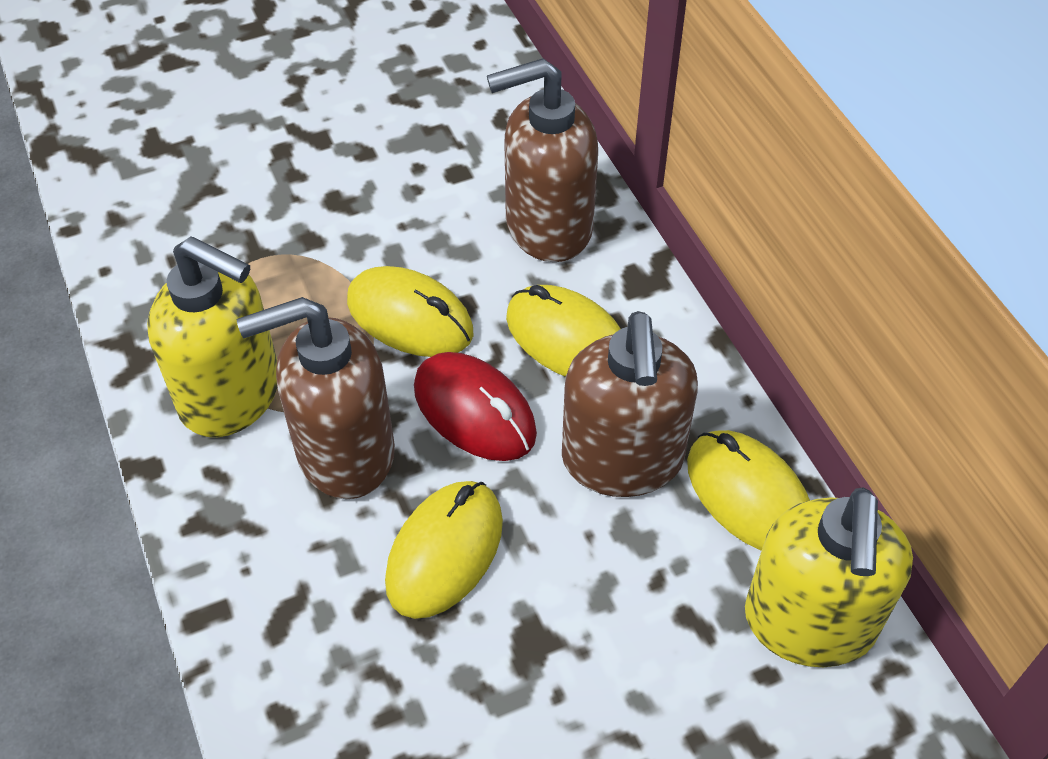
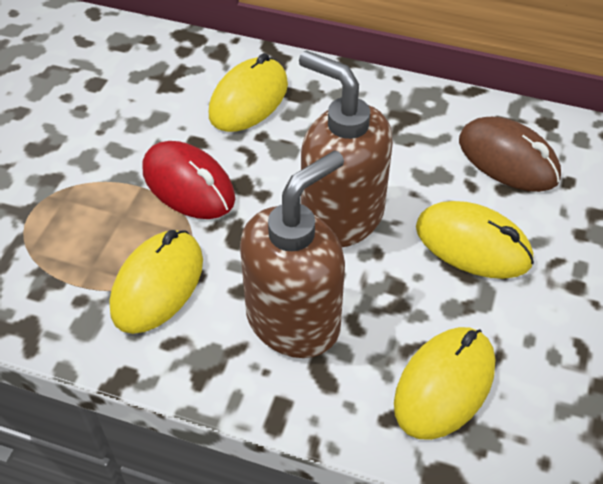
brown mouse: 0 -> 1
brown soap dispenser: 3 -> 2
yellow soap dispenser: 2 -> 0

